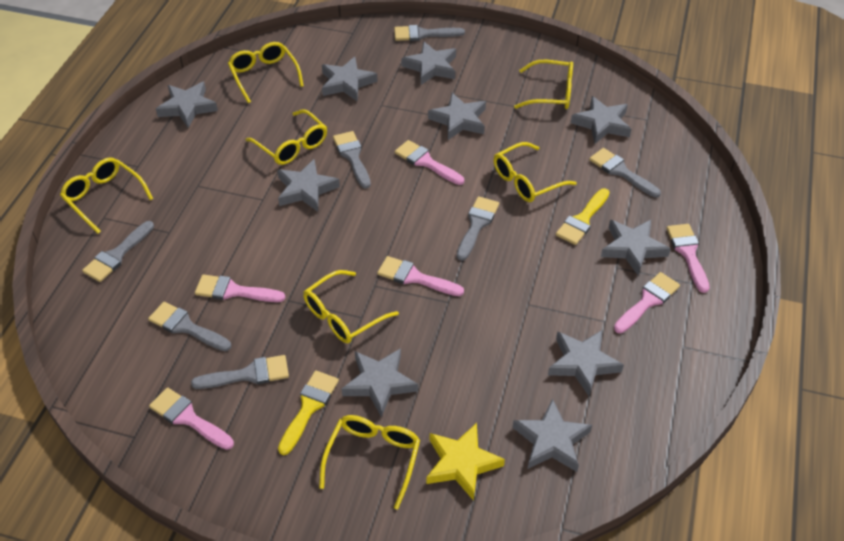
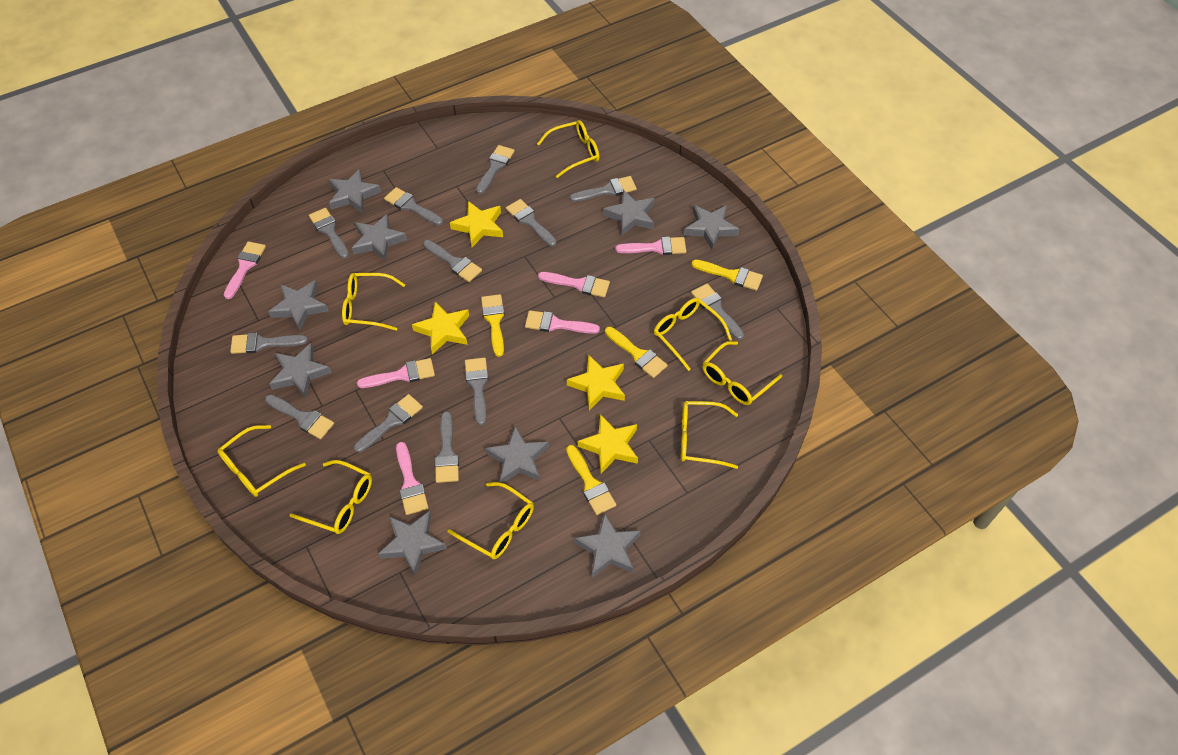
grey brush: 7 -> 12
grey star: 10 -> 9
yellow brush: 2 -> 4
yellow glasses: 7 -> 8
yellow star: 1 -> 4

